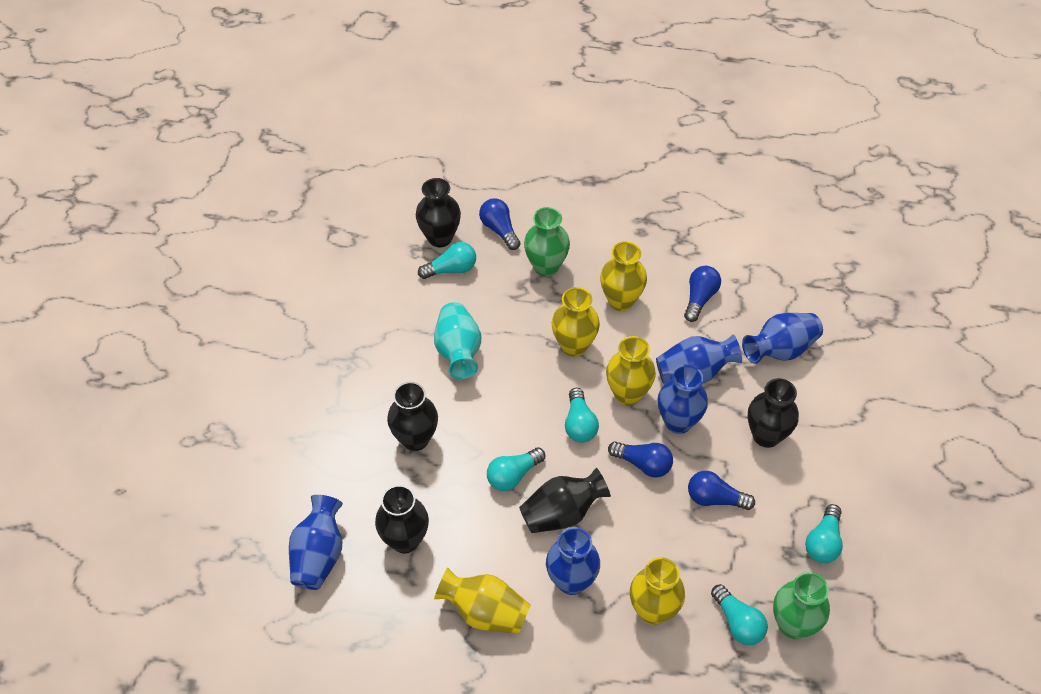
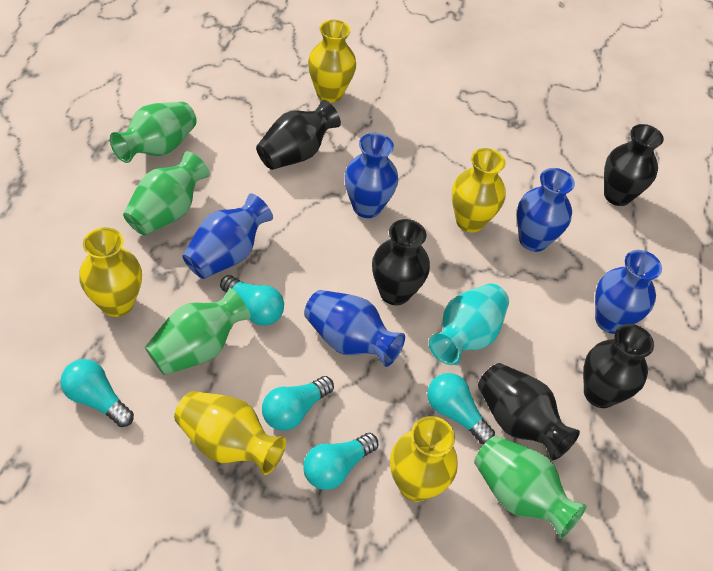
blue light bulb: 4 -> 0
green vase: 2 -> 4

